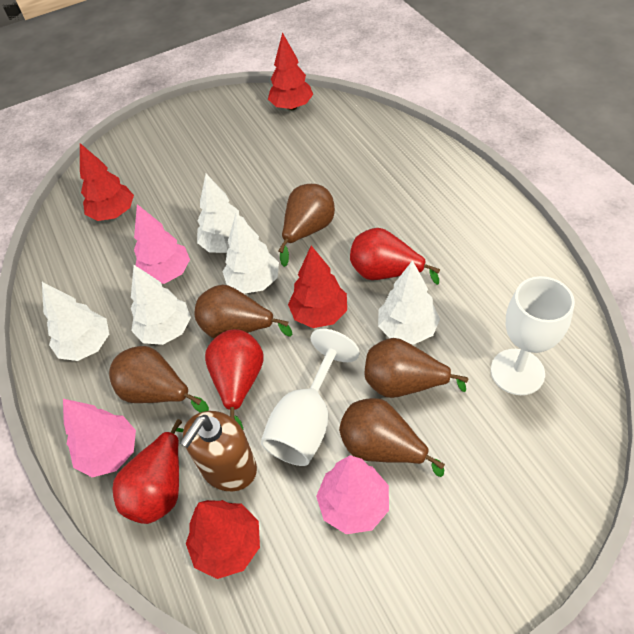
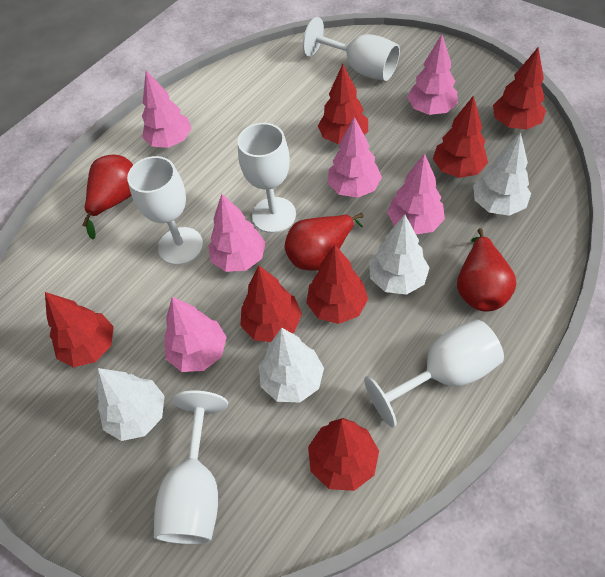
brown pear: 5 -> 0
brown soap dispenser: 1 -> 0
pink tree: 3 -> 6
red tree: 4 -> 7
white goblet: 2 -> 5
white tree: 5 -> 4

